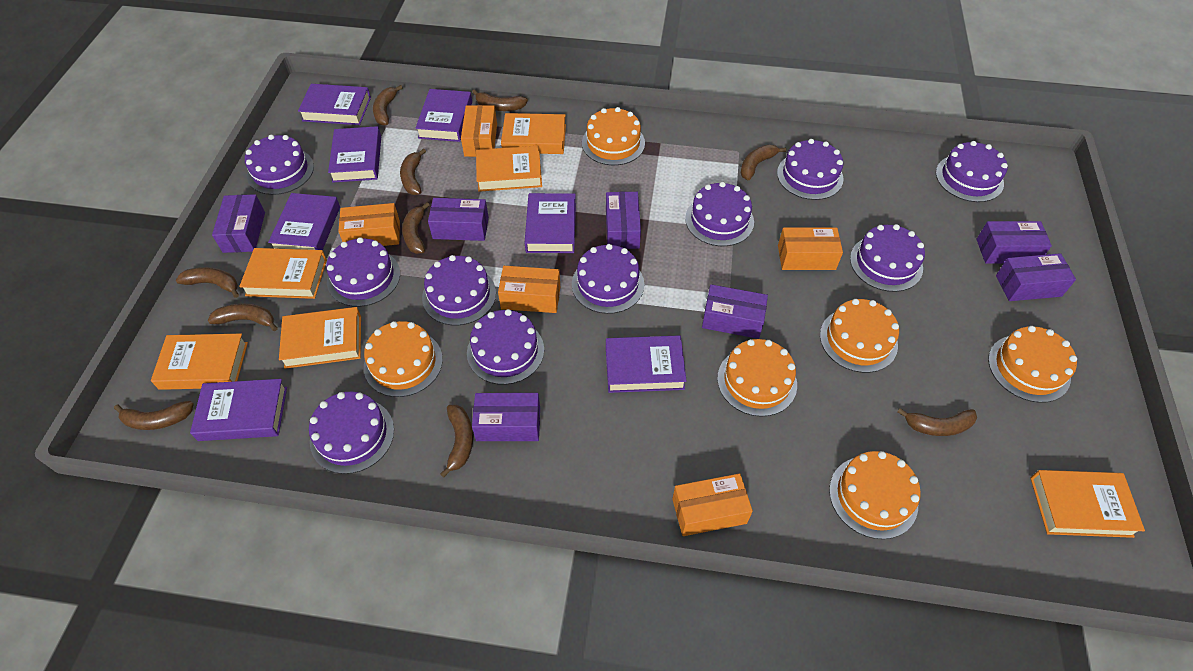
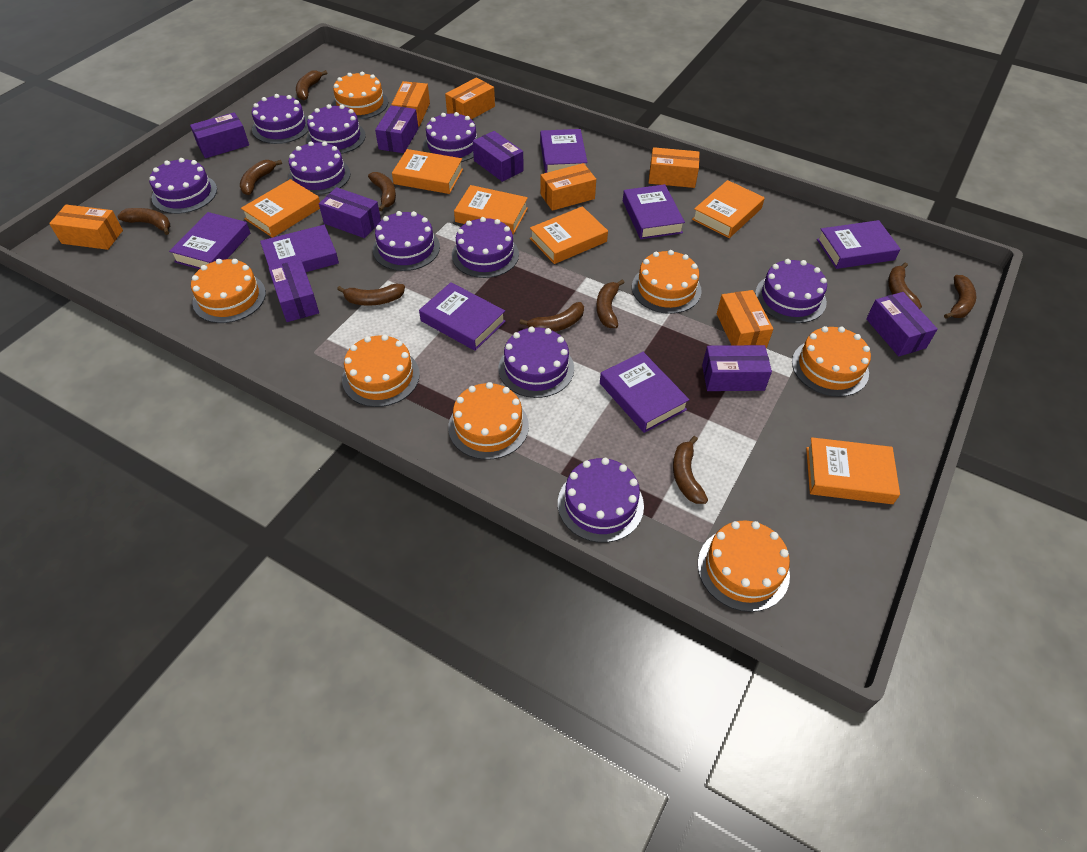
orange box: 5 -> 6
orange cake: 6 -> 7

